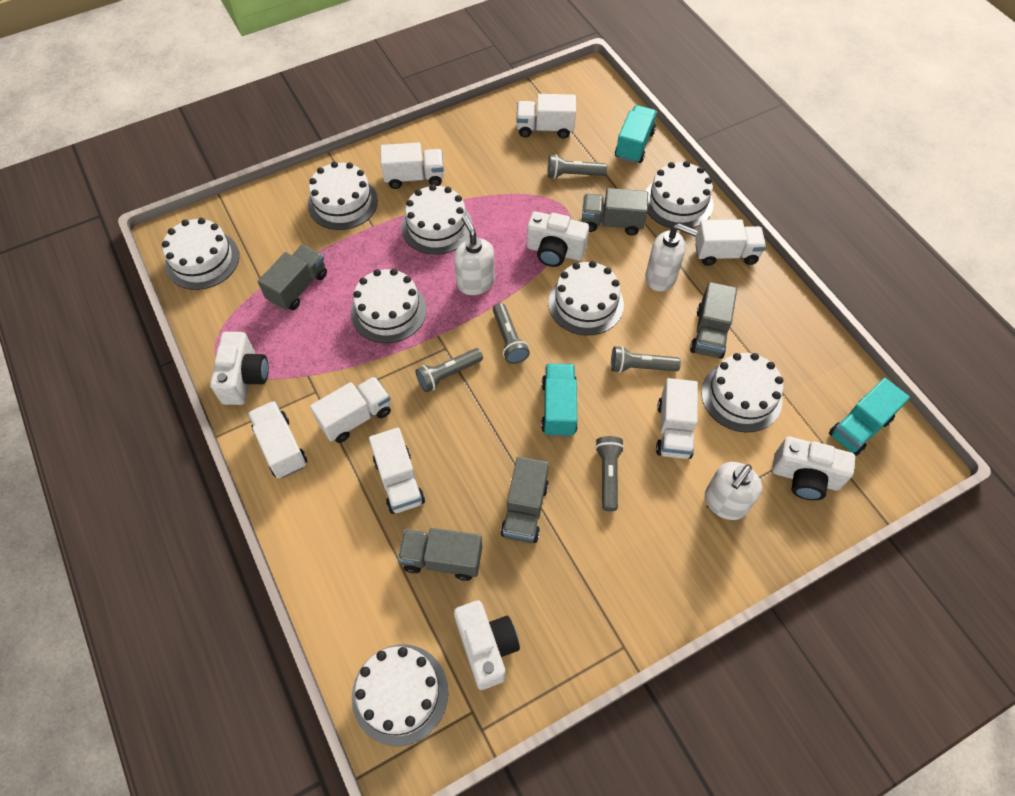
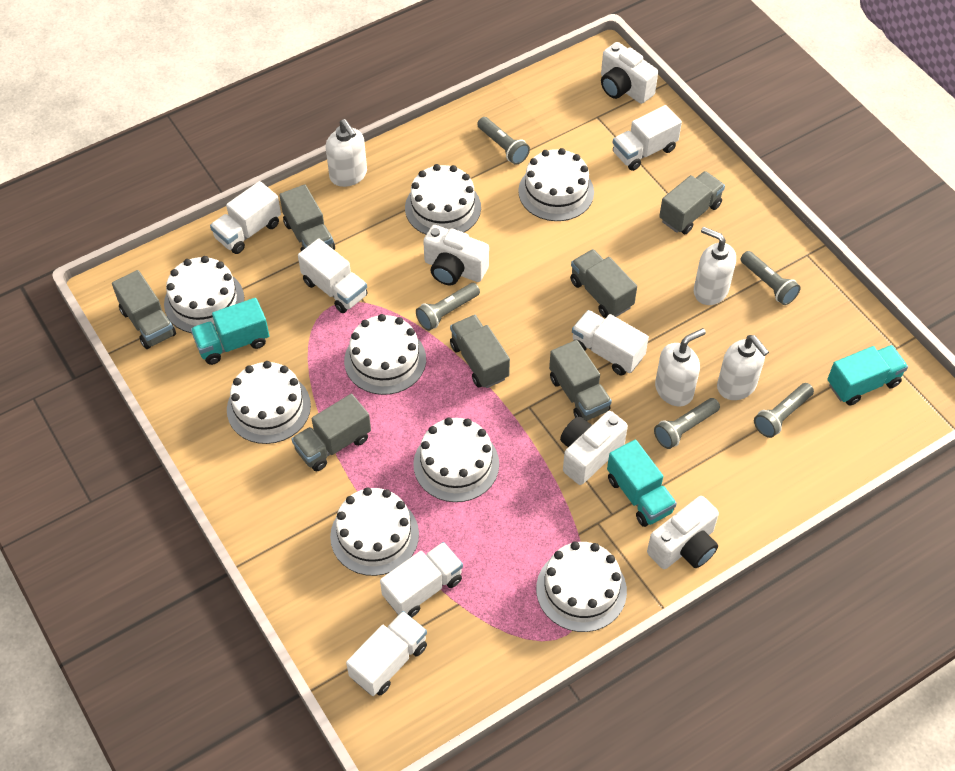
grey truck: 5 -> 7
white soap dispenser: 3 -> 4
white truck: 7 -> 6

